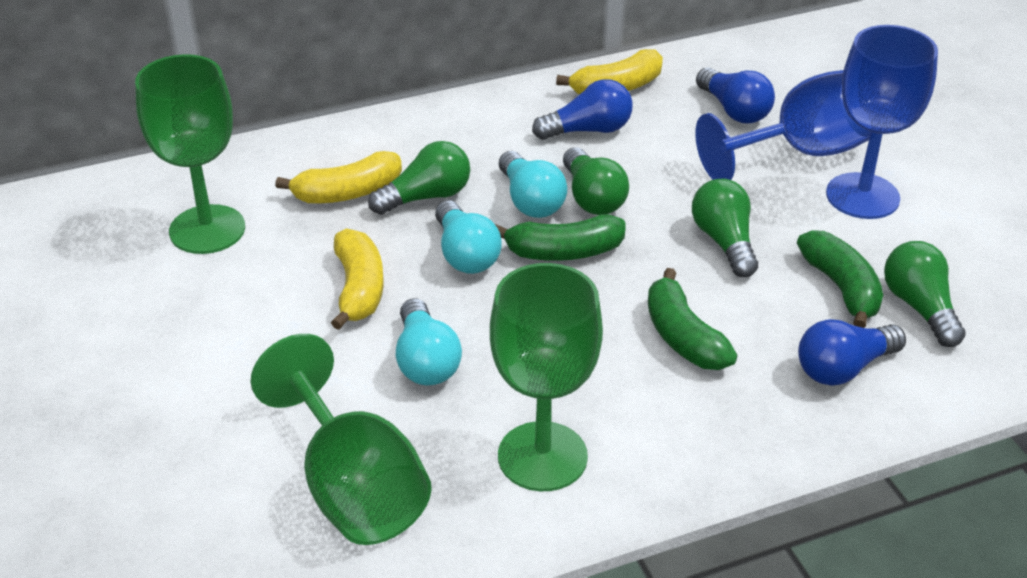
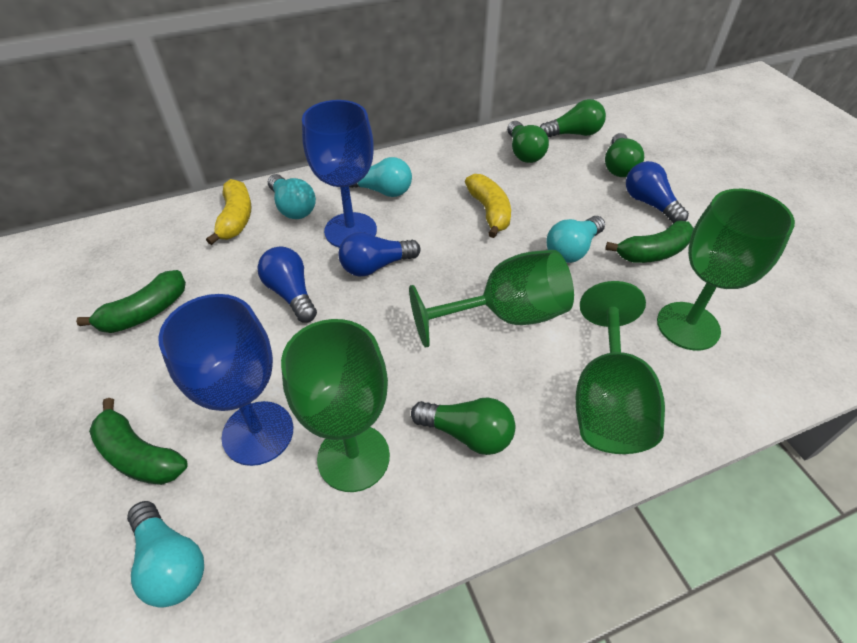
green goblet: 3 -> 4
turquoise light bulb: 3 -> 4
yellow banana: 3 -> 2

